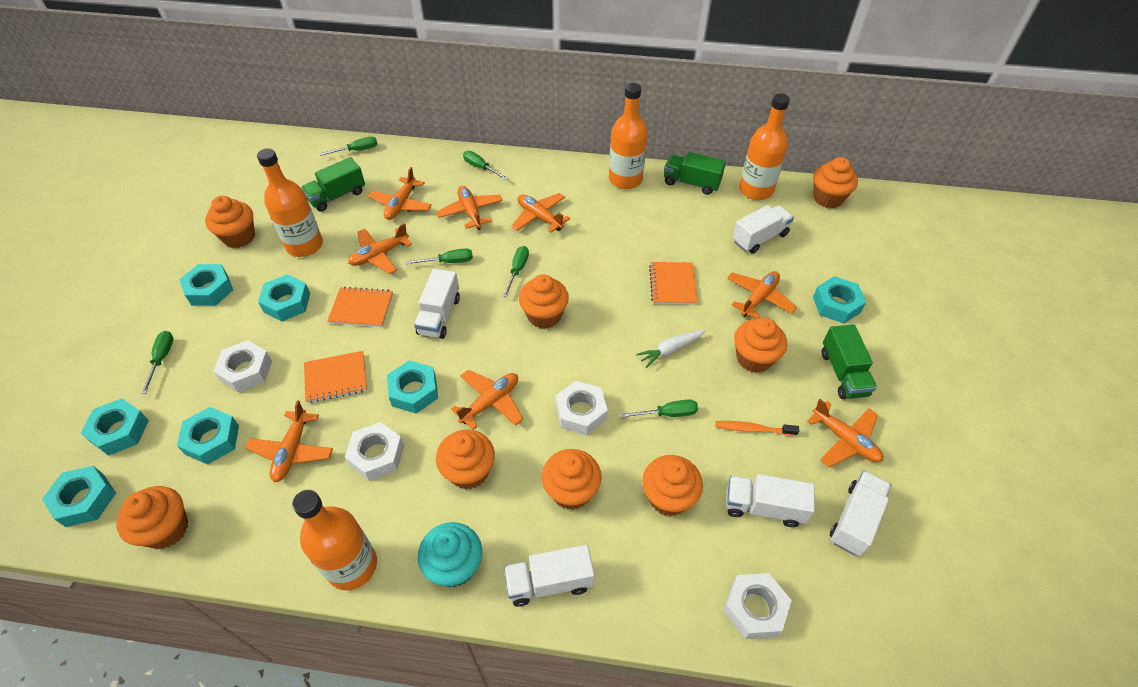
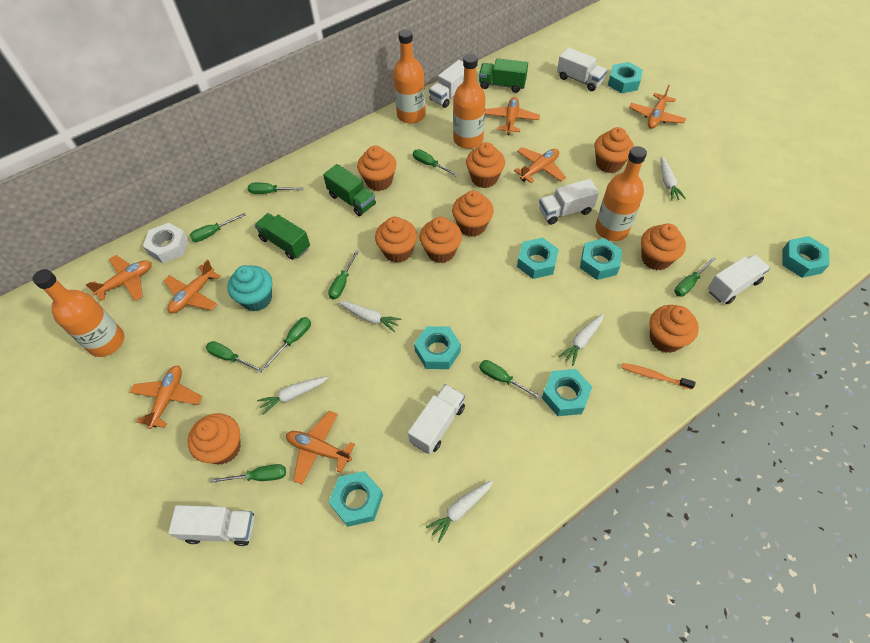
green screwdriver: 6 -> 9
orange cupcake: 8 -> 9
orange notebook: 3 -> 0
orange plane: 8 -> 7
white carrot: 1 -> 5
white nut: 4 -> 1
white truck: 5 -> 6

